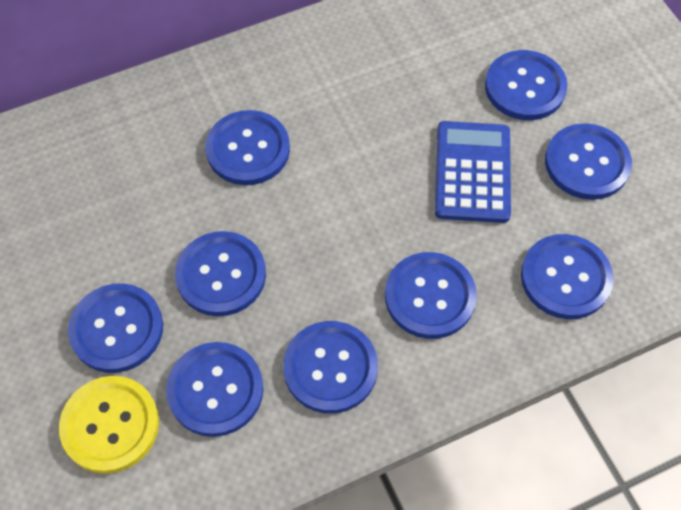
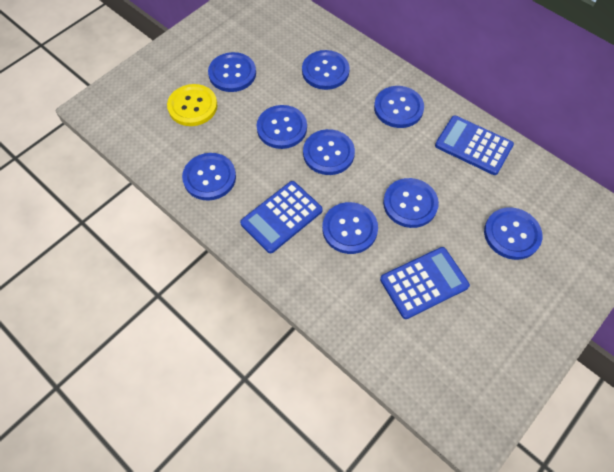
blue calculator: 1 -> 3

